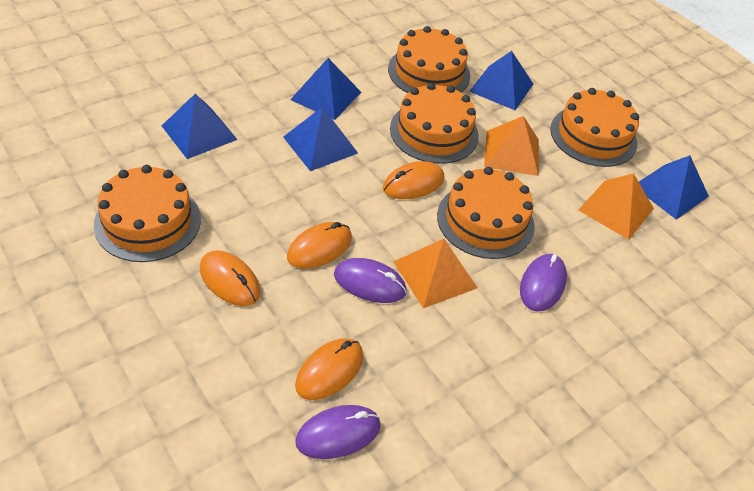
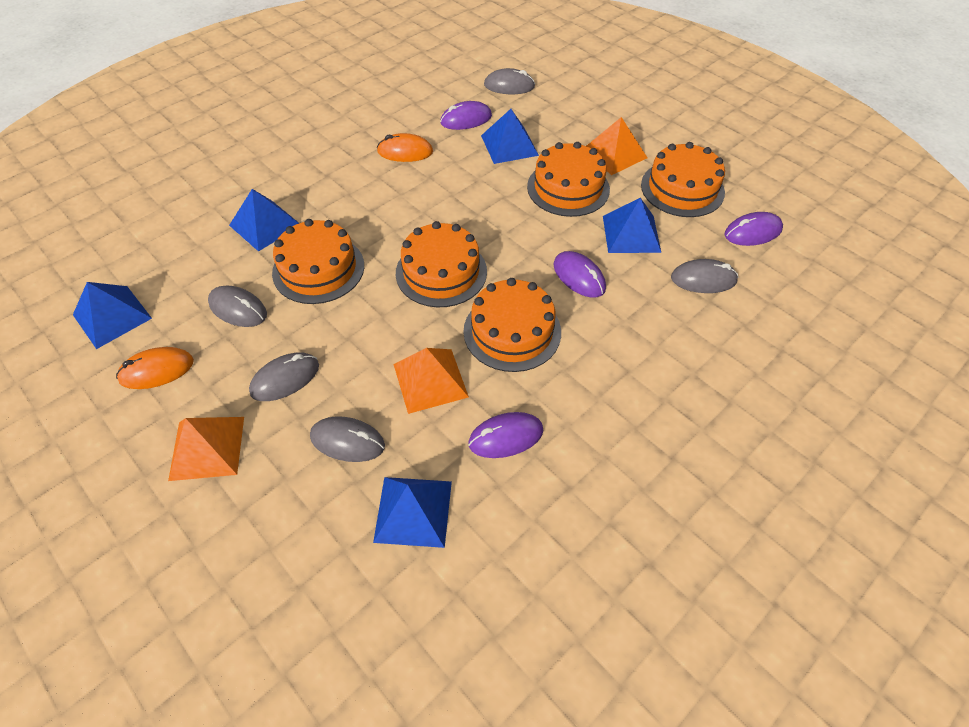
grey mouse: 0 -> 5
orange mouse: 4 -> 2
purple mouse: 3 -> 4

